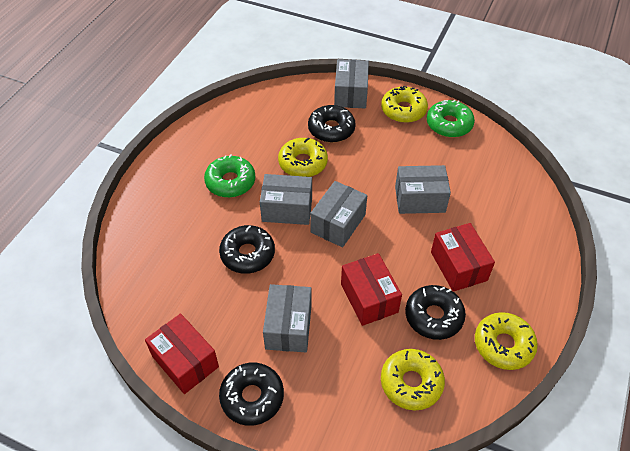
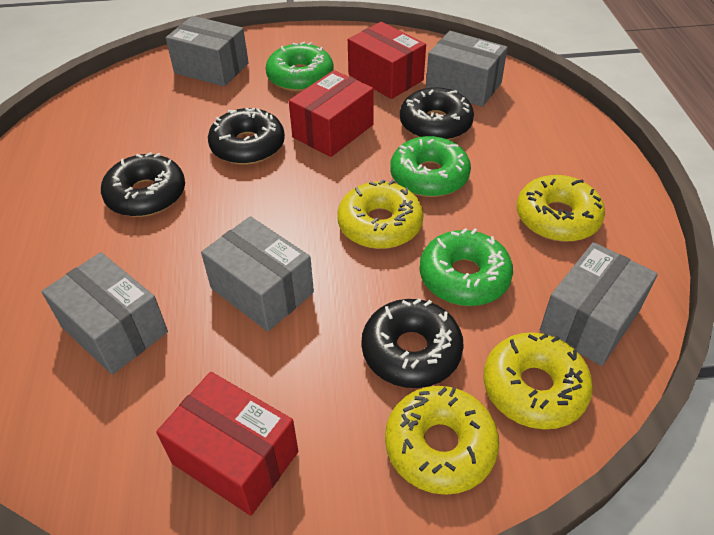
green donut: 2 -> 3

